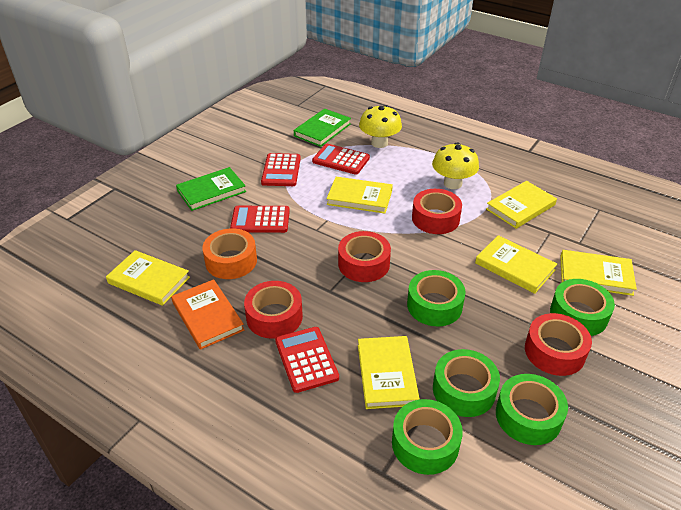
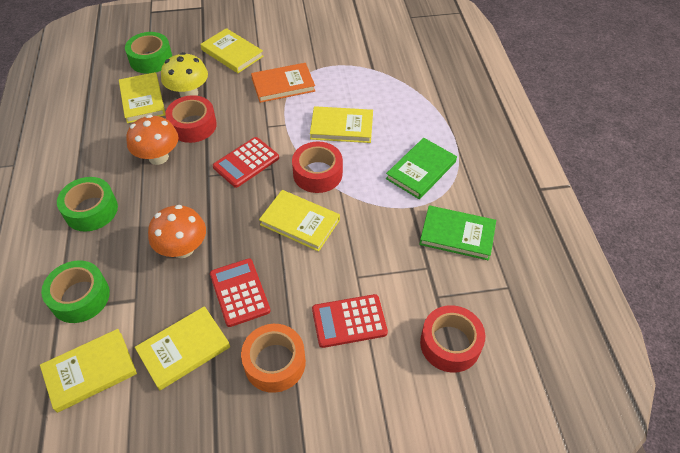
green tape: 5 -> 3
orange mushroom: 0 -> 2
red calculator: 4 -> 3
red tape: 4 -> 3
yellow mushroom: 2 -> 1

